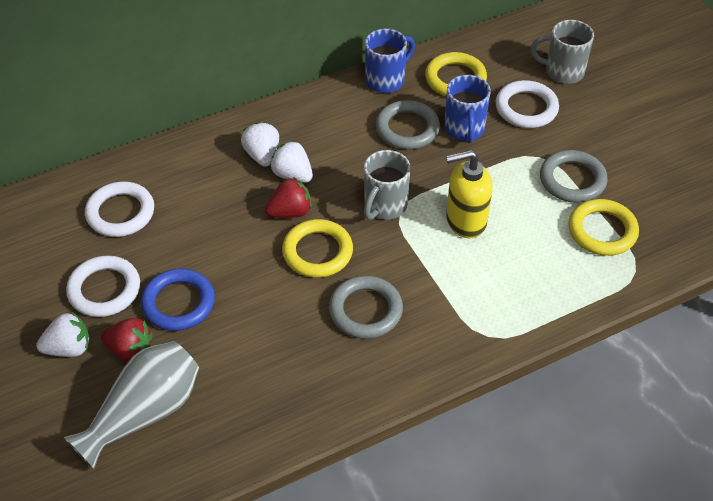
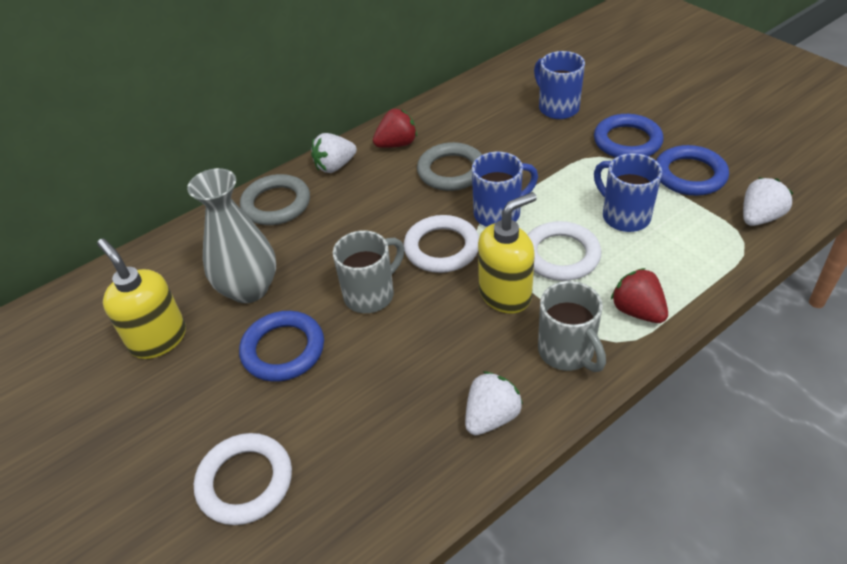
blue mug: 2 -> 3
blue ring: 1 -> 3
grey ring: 3 -> 2
yellow ring: 3 -> 0
yellow soap dispenser: 1 -> 2

